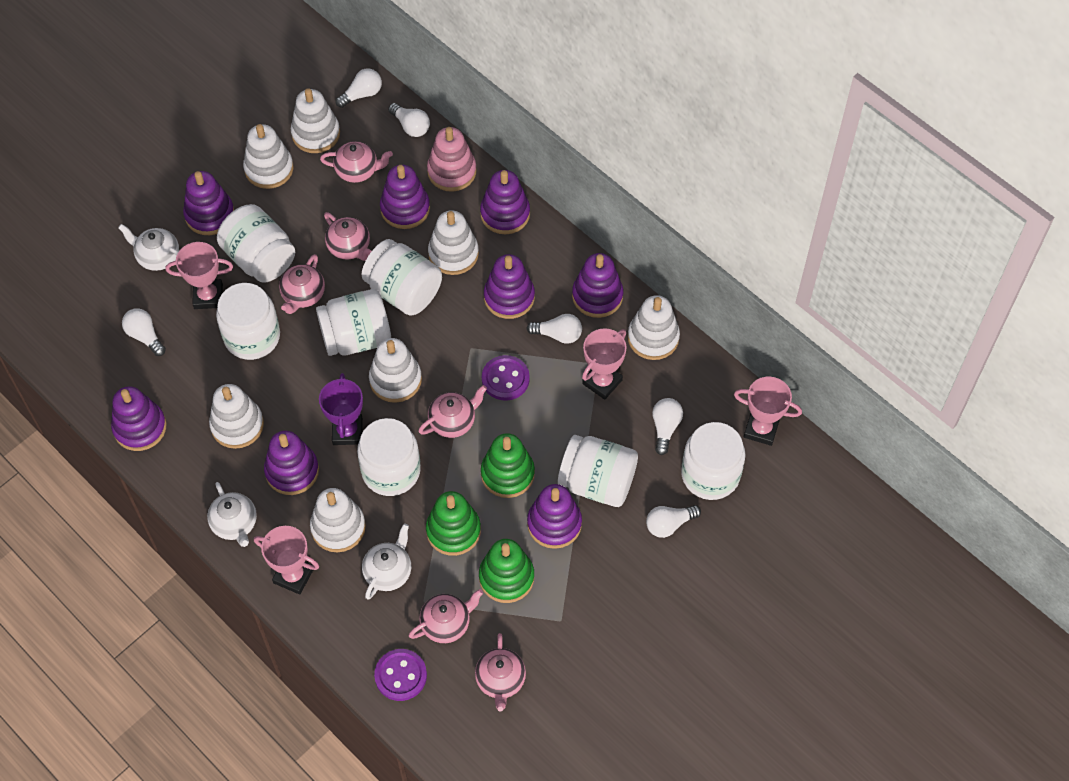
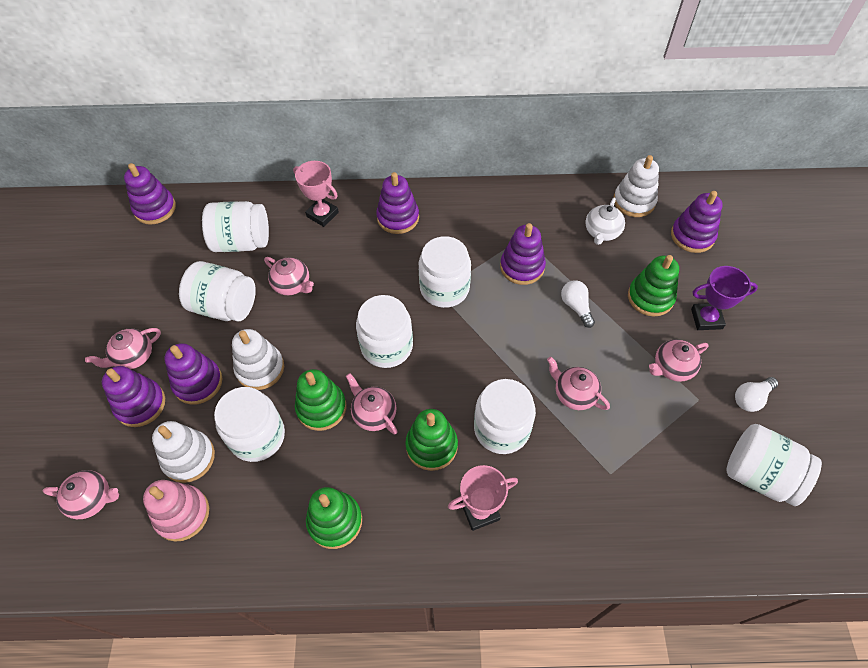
green stacking toy: 3 -> 4
pink trophy: 4 -> 2
purple button: 2 -> 0
purple stacking toy: 8 -> 6
white light bulb: 6 -> 2
white stacking toy: 7 -> 3
white teapot: 3 -> 1

